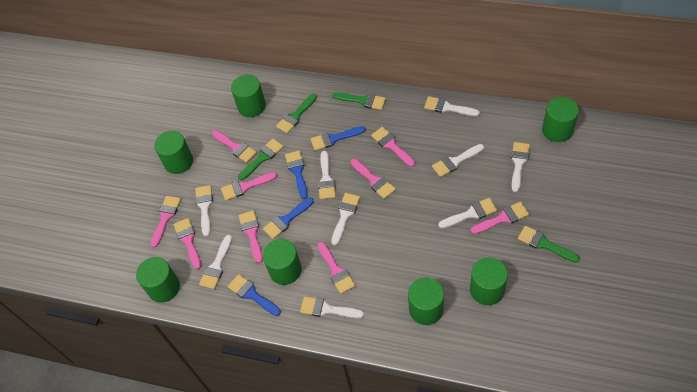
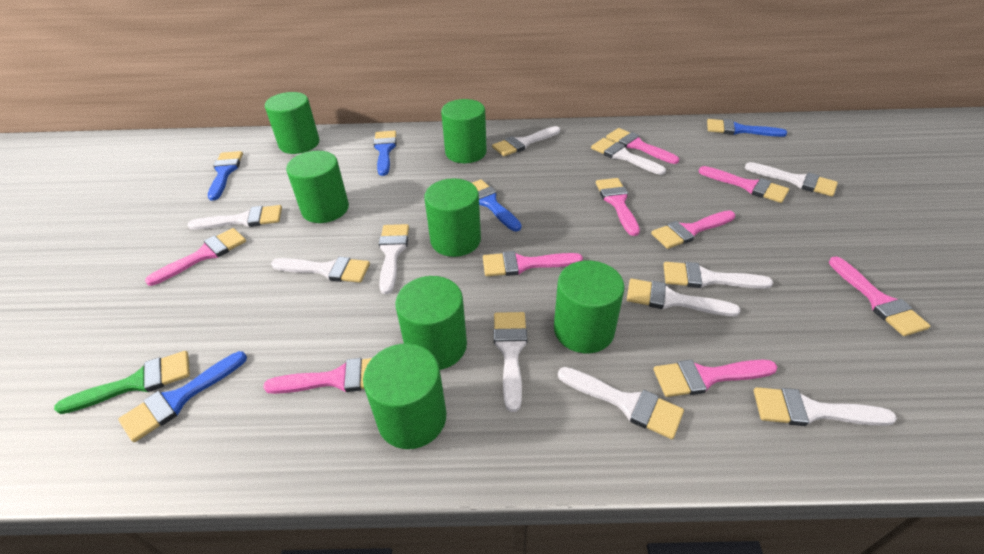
blue brush: 4 -> 5
green brush: 4 -> 1
white brush: 9 -> 11

